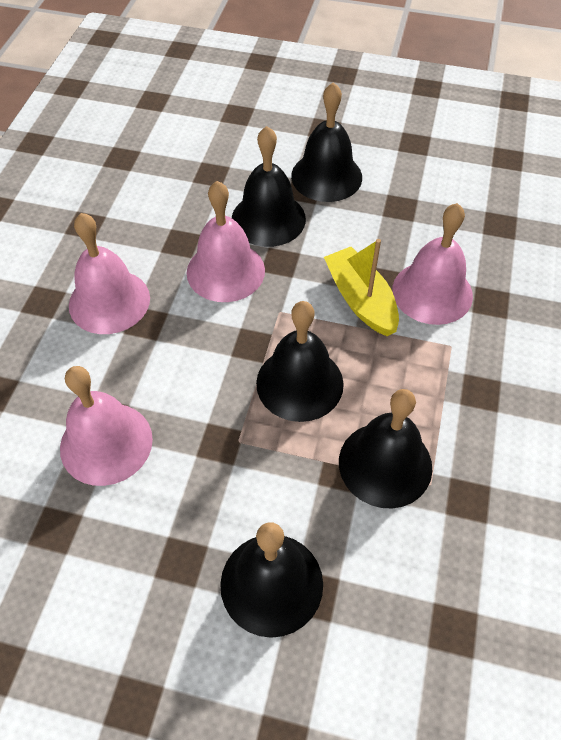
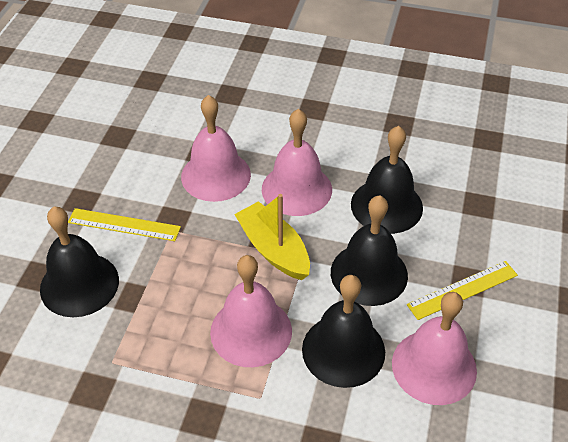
black bell: 5 -> 4
yellow ruler: 0 -> 2

